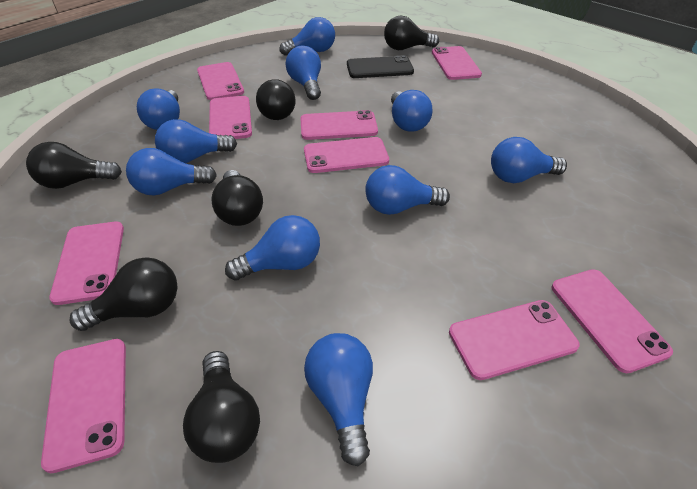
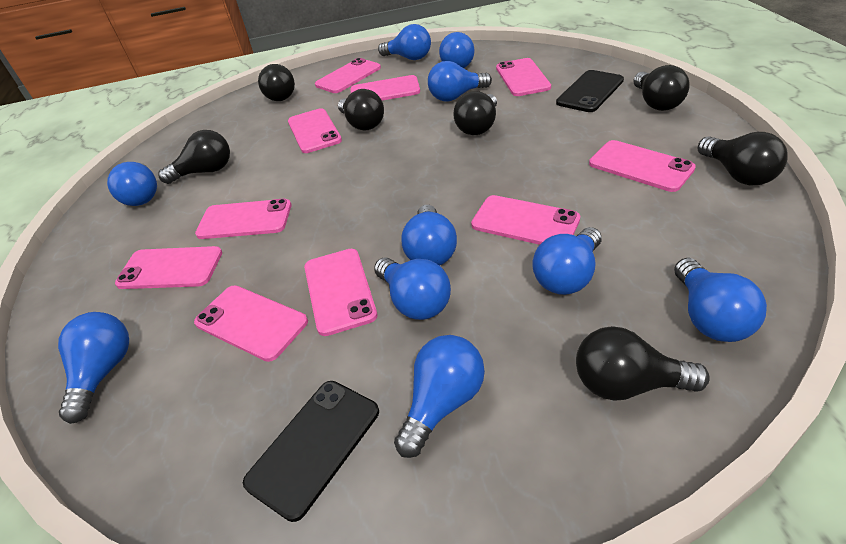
black light bulb: 6 -> 7
black phone: 1 -> 2
pink phone: 9 -> 10

